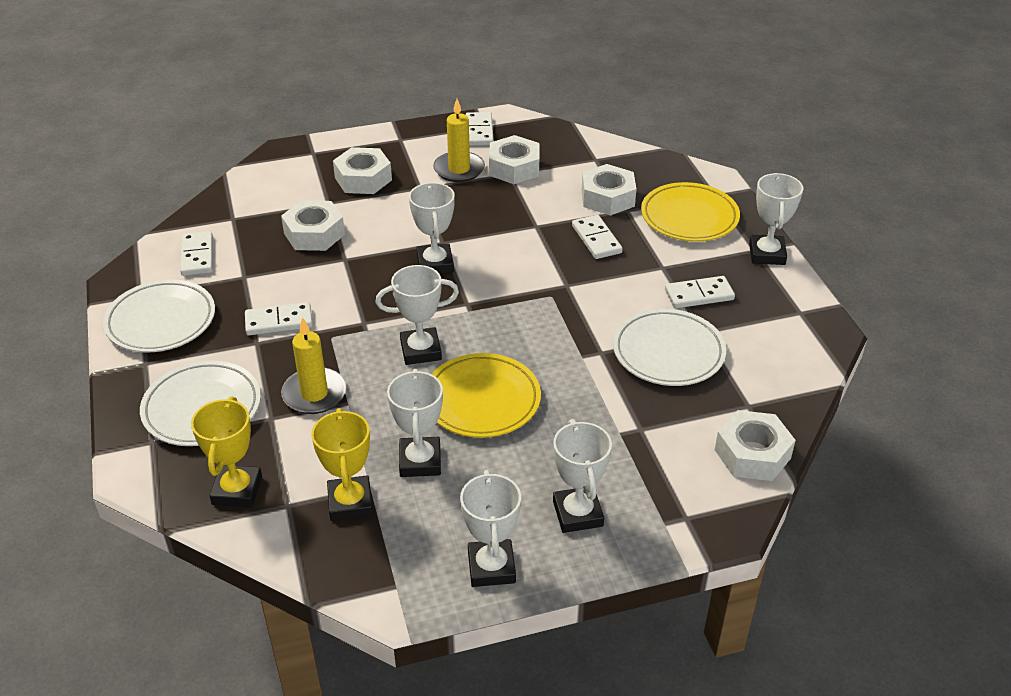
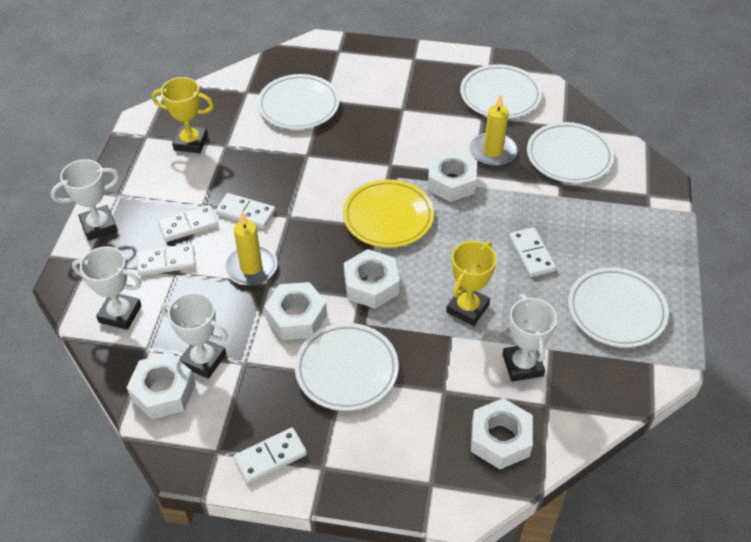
white plate: 3 -> 5
white trophy: 6 -> 4
yellow plate: 2 -> 1

